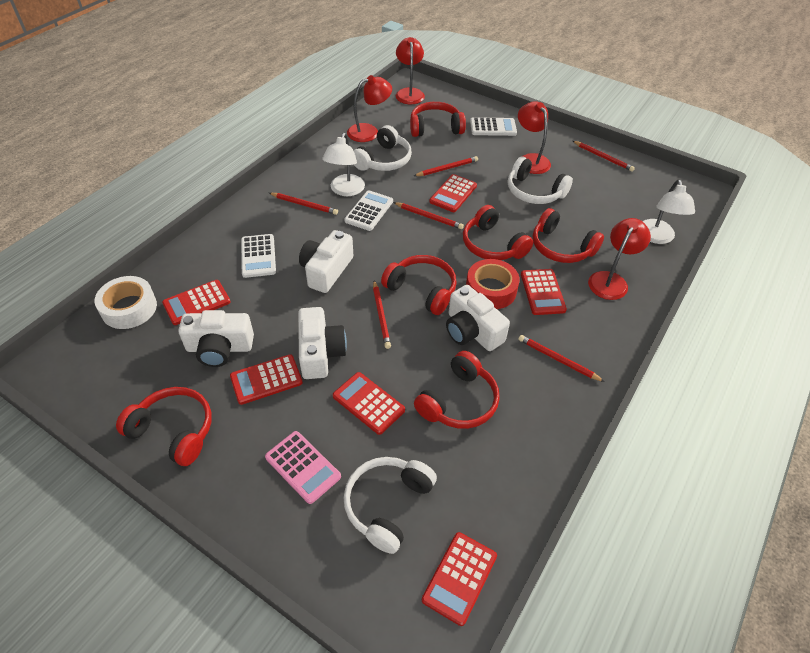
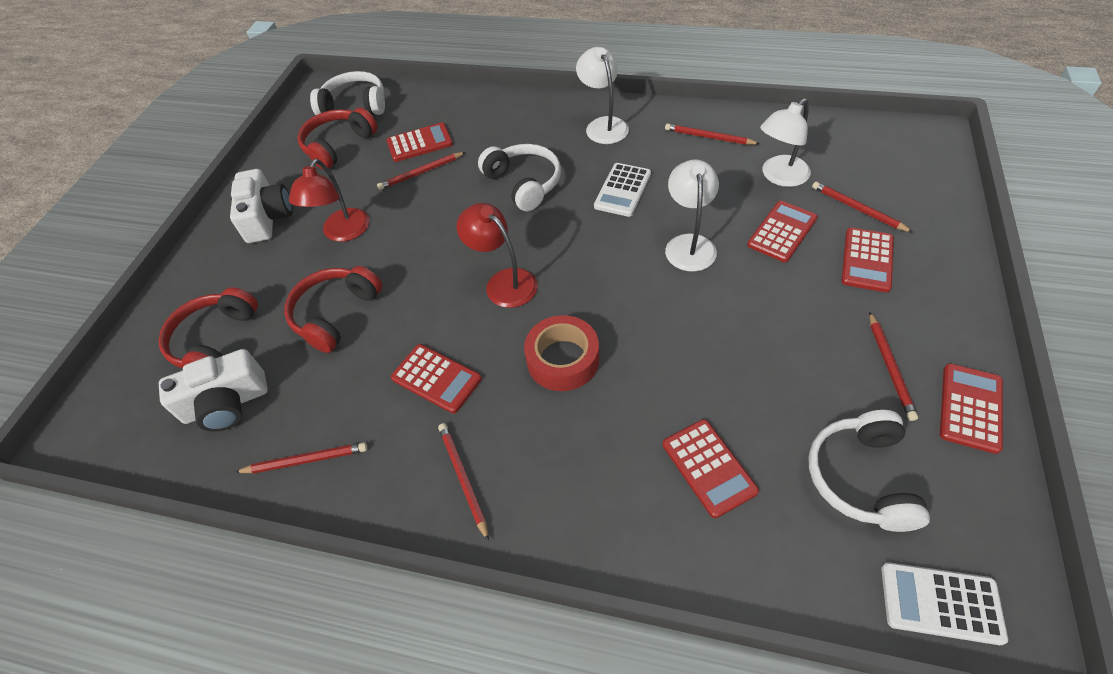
pink calculator: 1 -> 0
red headphones: 6 -> 3
red lamp: 4 -> 2
white calculator: 3 -> 2
white camera: 4 -> 2
white lamp: 2 -> 3
white tape: 1 -> 0

